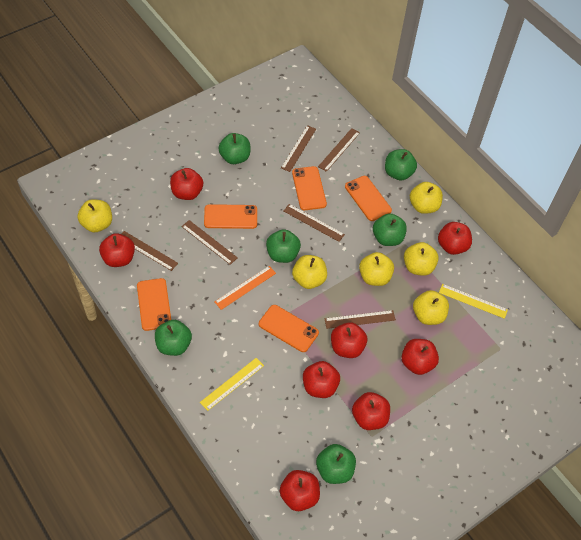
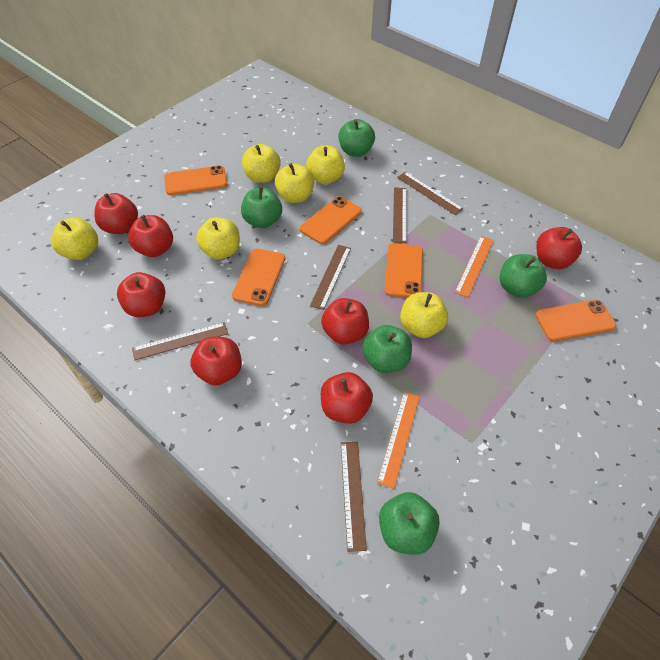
brown ruler: 6 -> 5
green apple: 6 -> 5
orange ruler: 1 -> 2
red apple: 8 -> 7
yellow ruler: 2 -> 0

